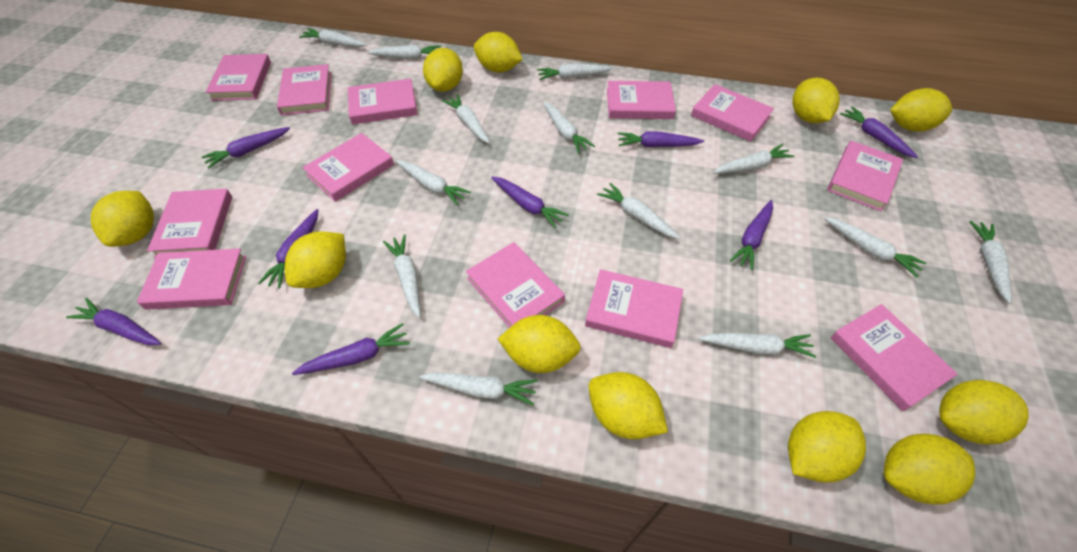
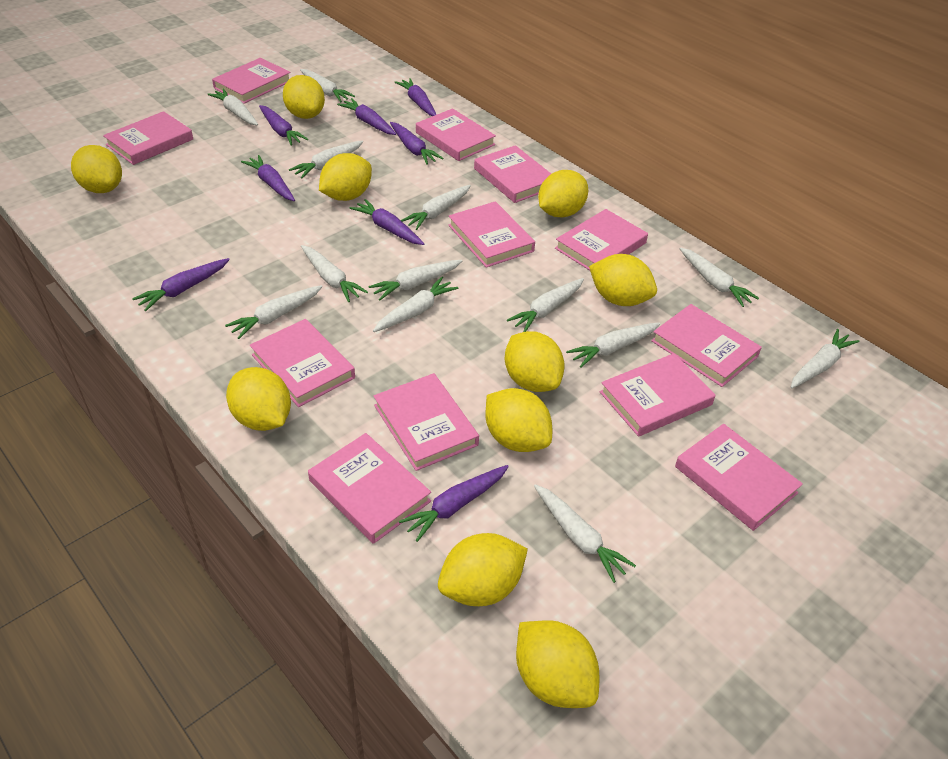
yellow lemon: 11 -> 10

